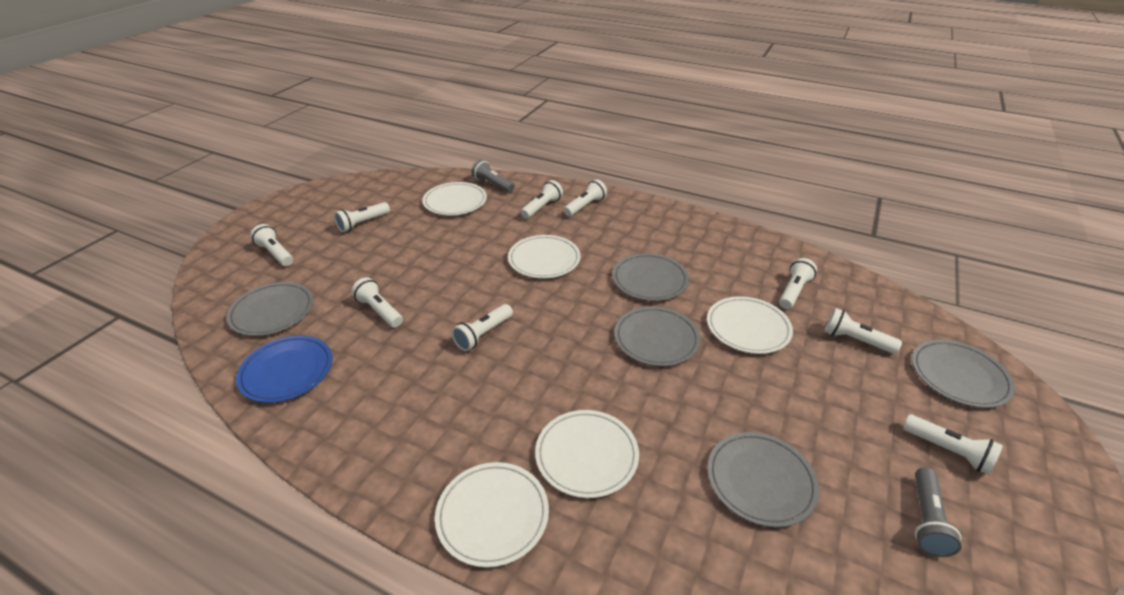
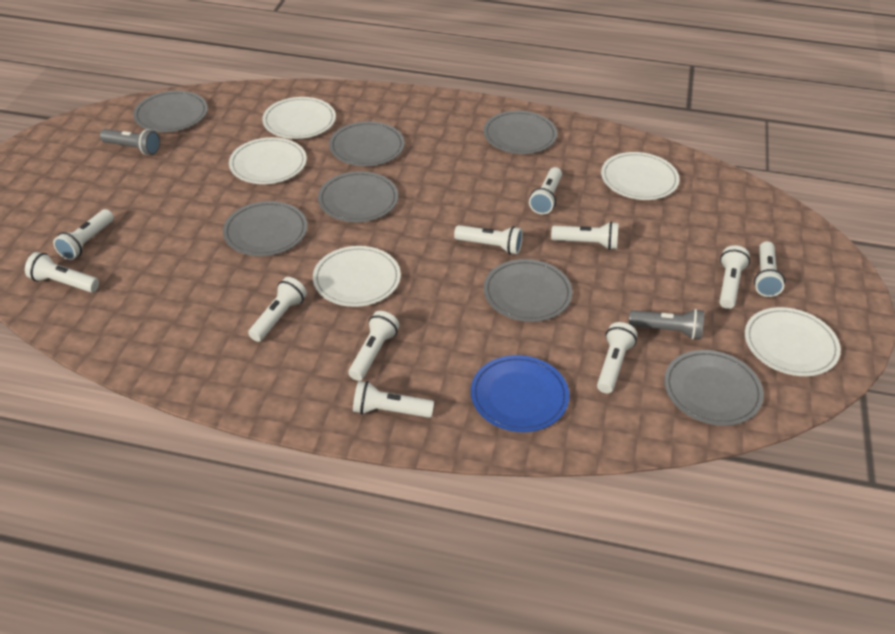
grey plate: 5 -> 7
white flashlight: 9 -> 11

